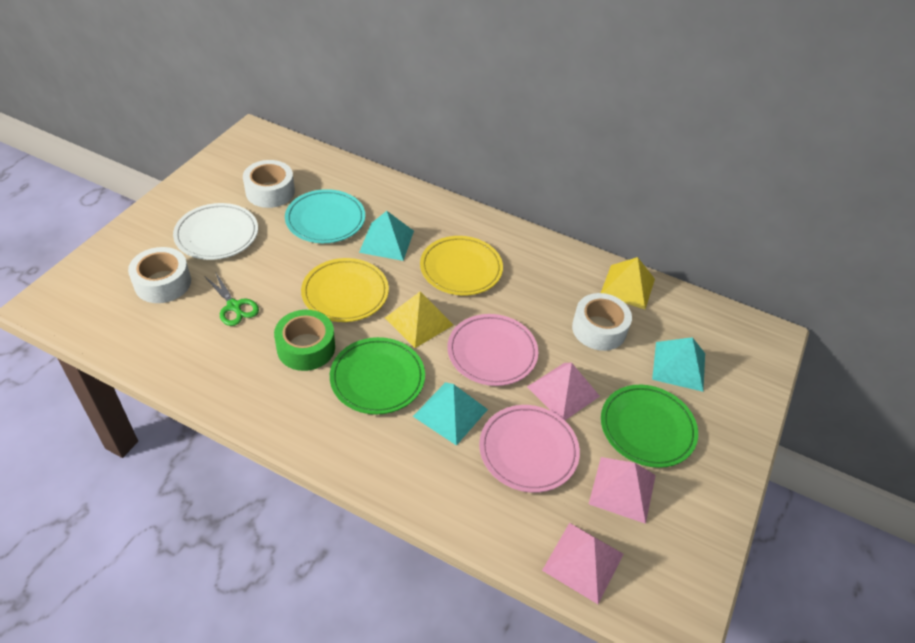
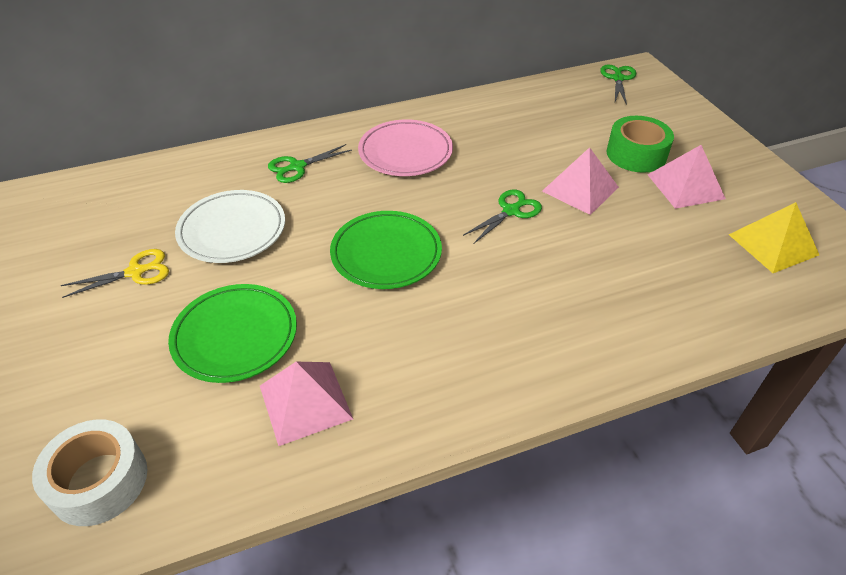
green scissors: 1 -> 3
pink plate: 2 -> 1
turquoise plate: 1 -> 0
turquoise pyramid: 3 -> 0
white tape: 3 -> 1
yellow plate: 2 -> 0
yellow pyramid: 2 -> 1
yellow scissors: 0 -> 1

